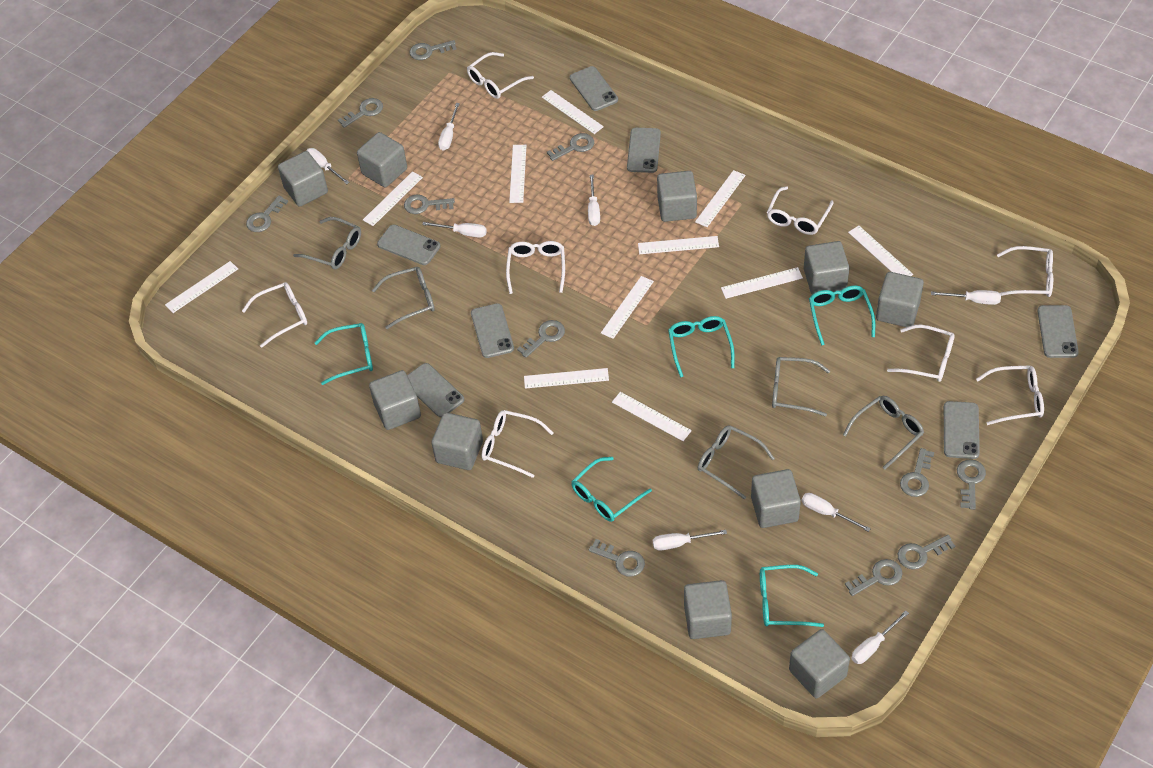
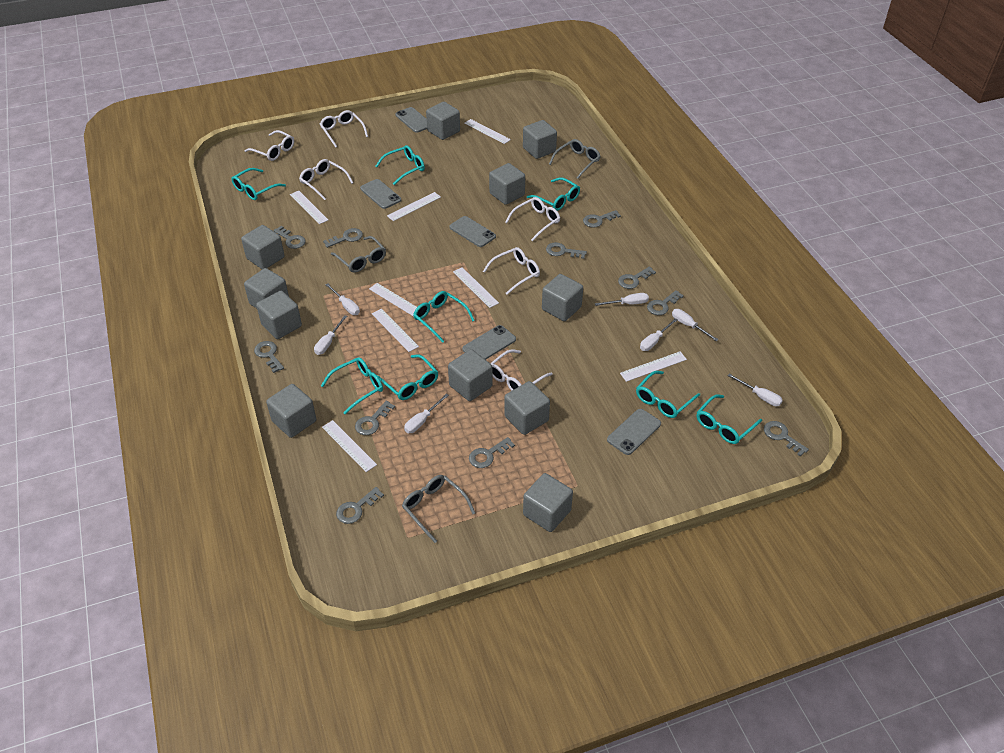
grey cube: 10 -> 11
grey glasses: 5 -> 3
grey phone: 7 -> 5
turquoise glasses: 5 -> 8
white glasses: 8 -> 6
white ruler: 11 -> 8
white screwdriver: 8 -> 7

